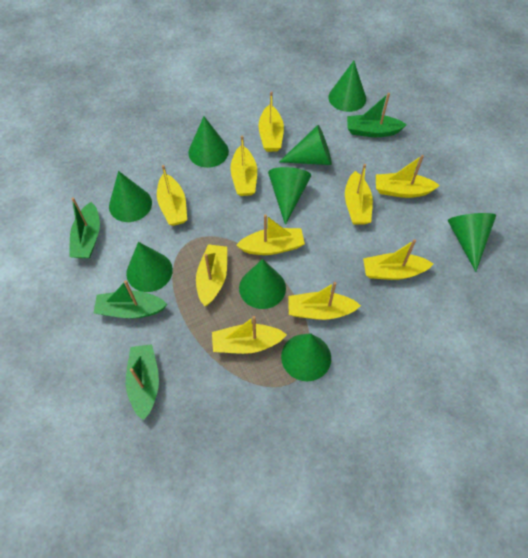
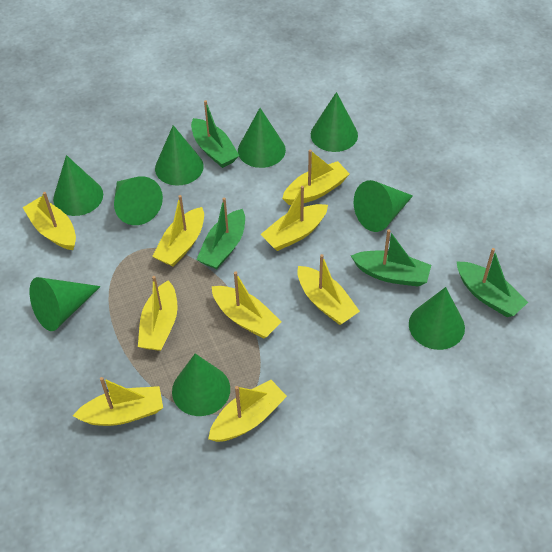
yellow boat: 10 -> 9

